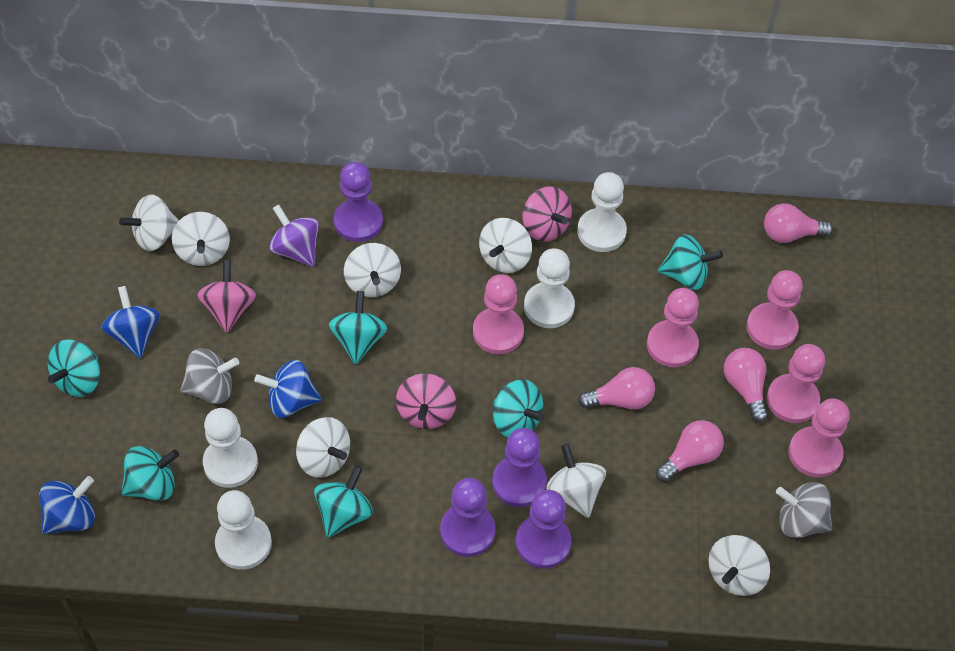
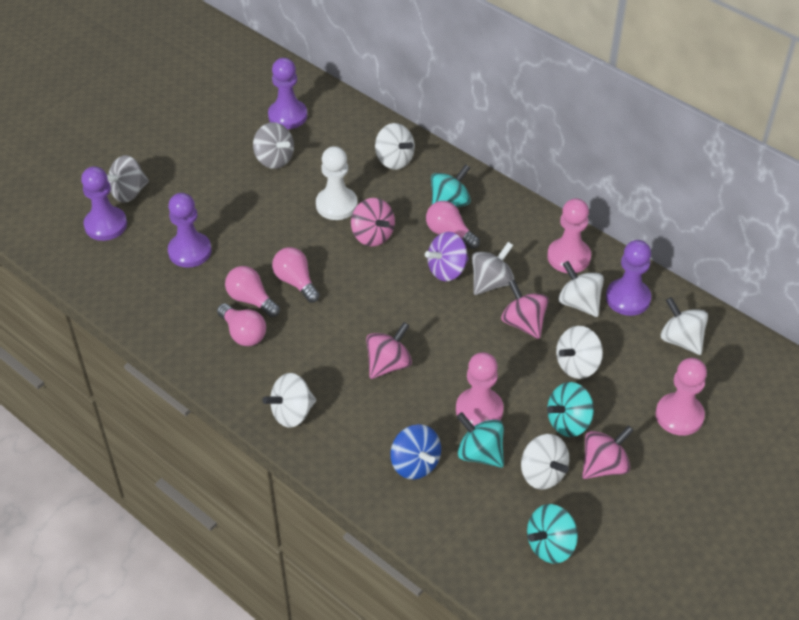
blue spinning top: 3 -> 1
grey spinning top: 2 -> 3
pink pawn: 5 -> 3
pink spinning top: 3 -> 4
turquoise spinning top: 6 -> 4
white pawn: 4 -> 1
white spinning top: 7 -> 6

